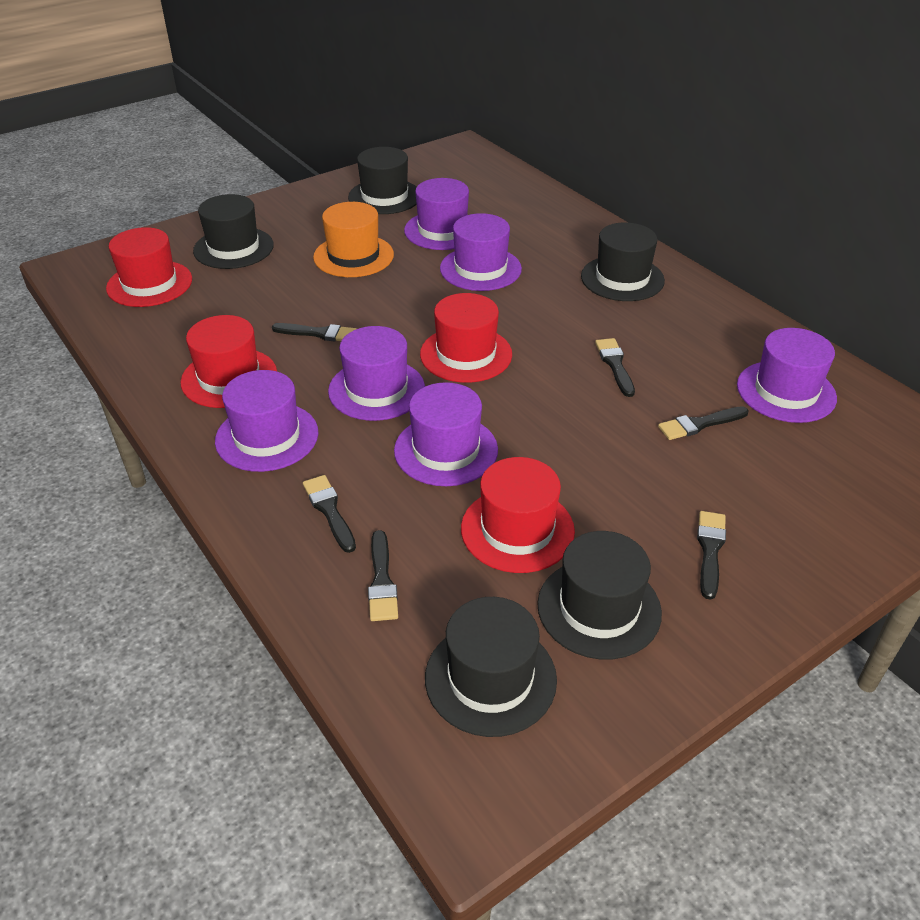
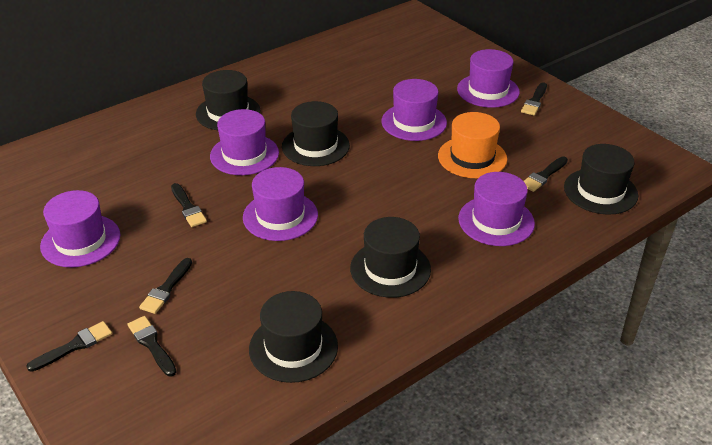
red hat: 4 -> 0

